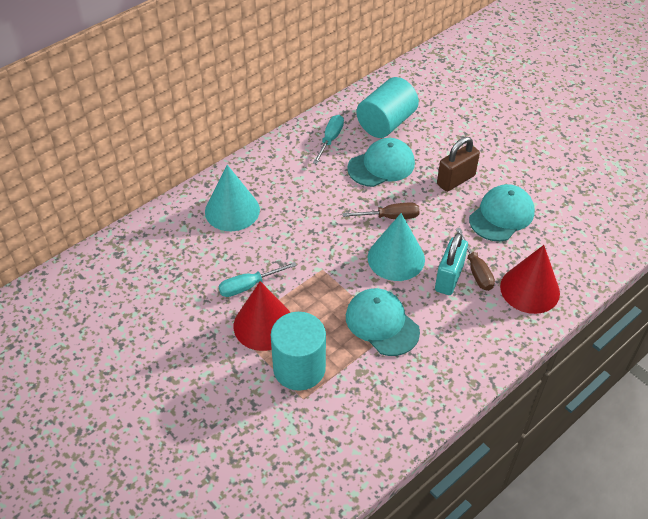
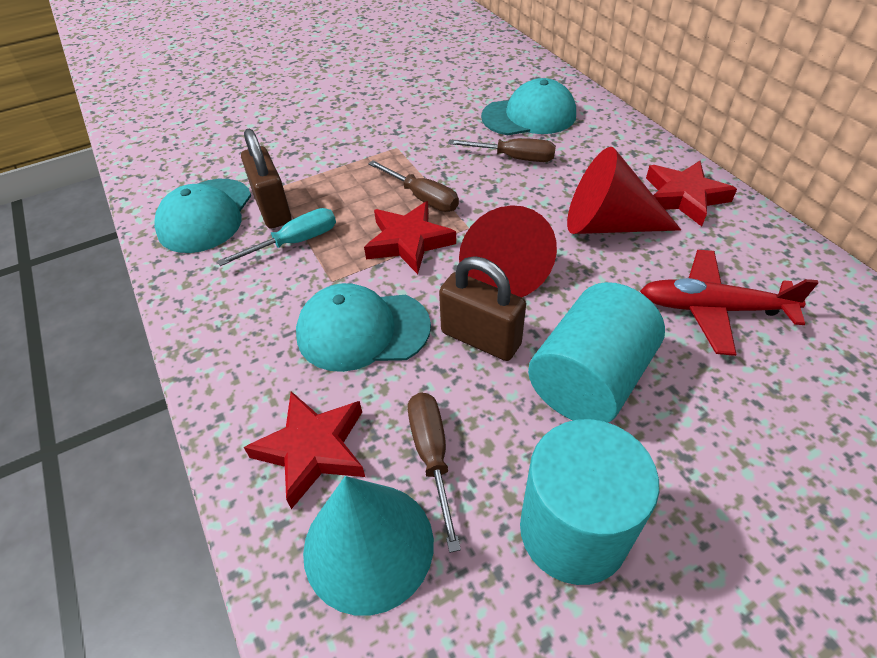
brown padlock: 1 -> 2
brown screwdriver: 2 -> 3
red plane: 0 -> 1
red star: 0 -> 3
turquoise cone: 2 -> 1
turquoise padlock: 1 -> 0
turquoise screwdriver: 2 -> 1

